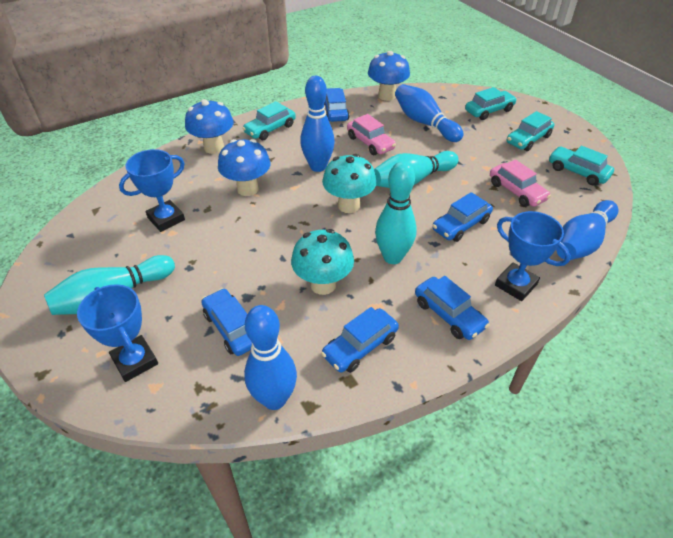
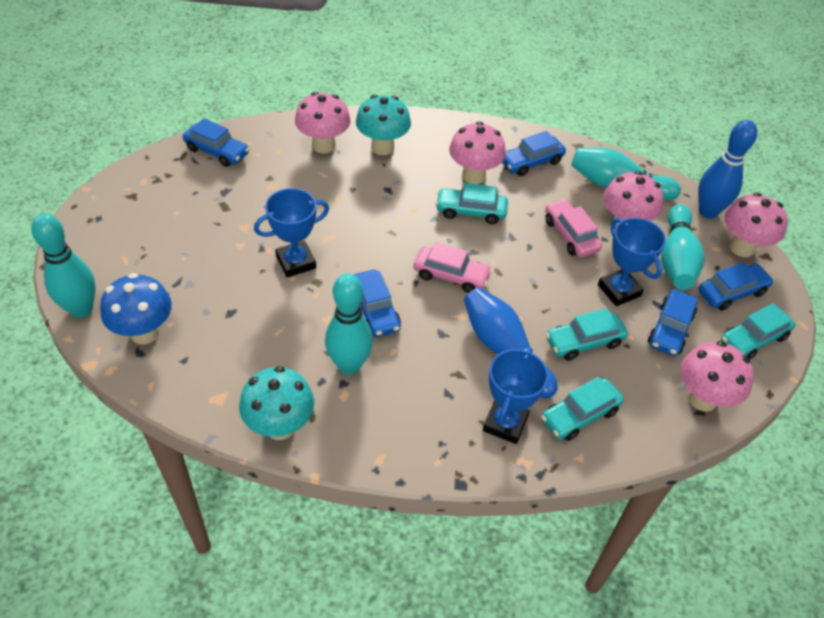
blue bowling pin: 4 -> 2
blue mushroom: 3 -> 1
pink mushroom: 0 -> 5
turquoise bowling pin: 3 -> 4

